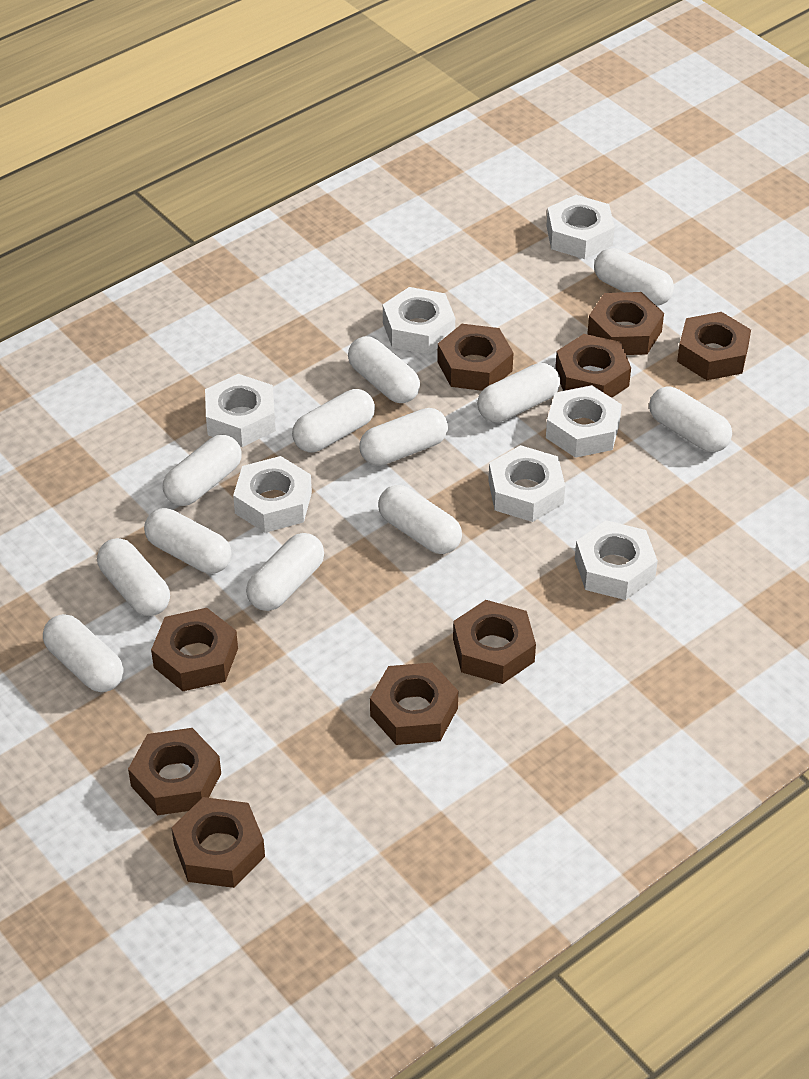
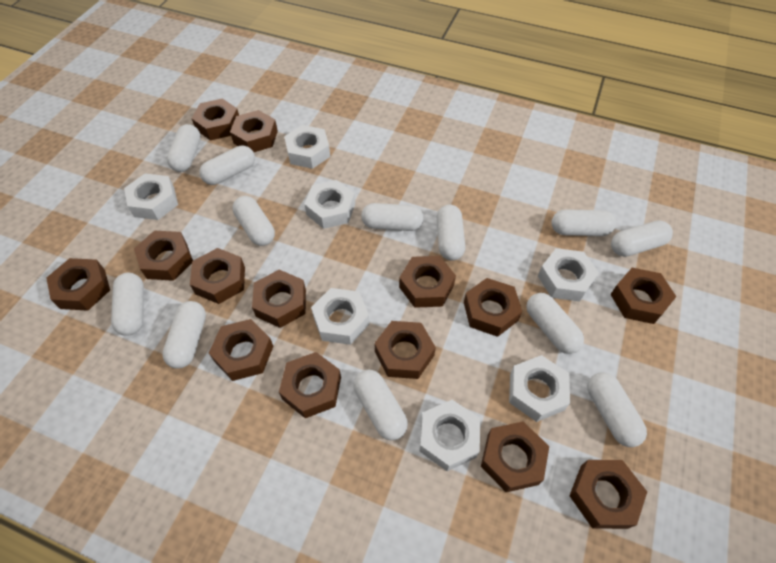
brown nut: 9 -> 14

